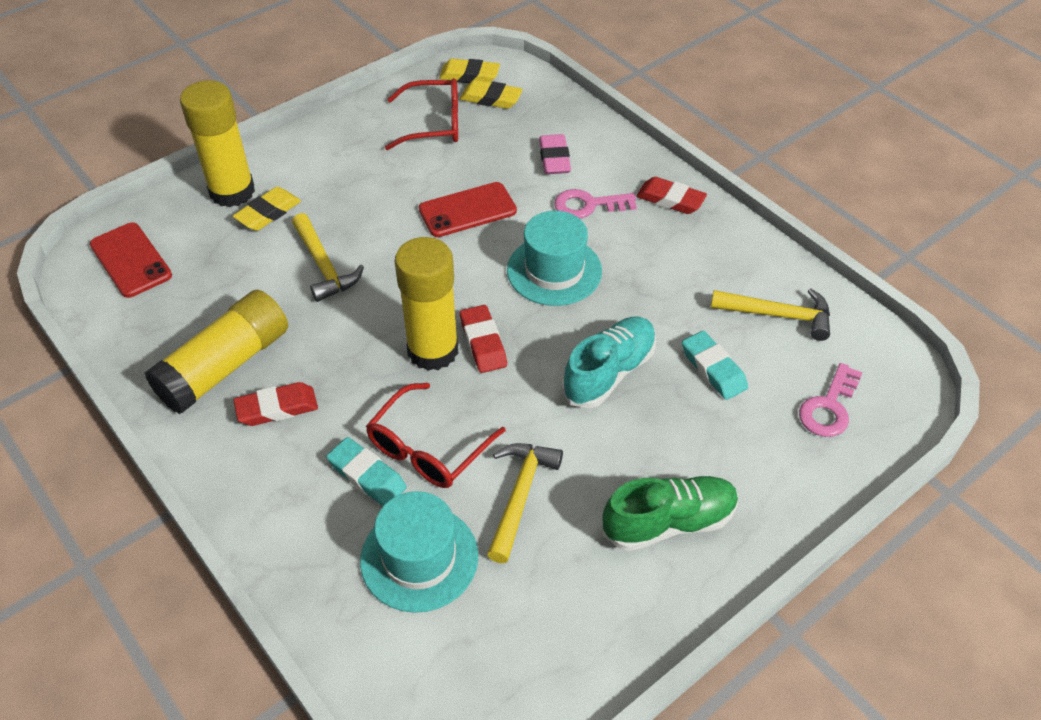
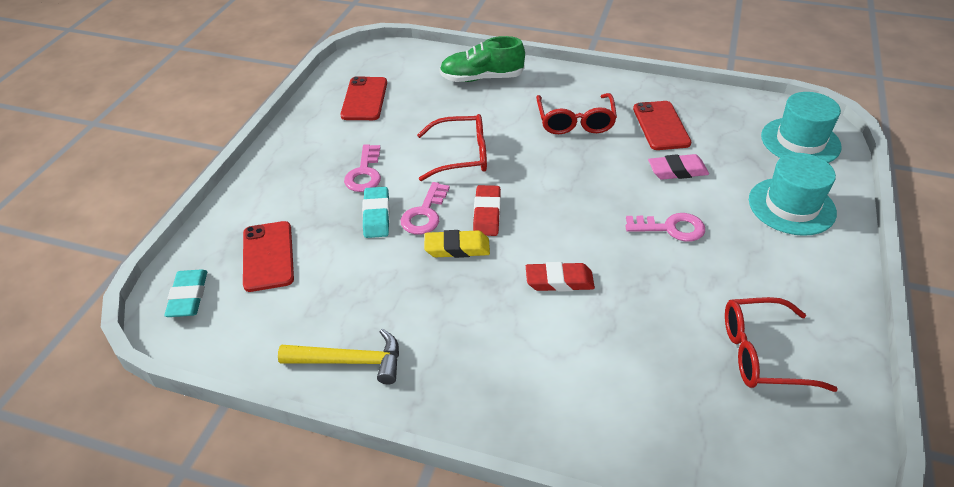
pink key: 2 -> 3
red eraser: 3 -> 2
red glasses: 2 -> 3
red phone: 2 -> 3
turquoise shoe: 1 -> 0
yellow eraser: 3 -> 1
yellow glue stick: 3 -> 0
yellow hammer: 3 -> 1

